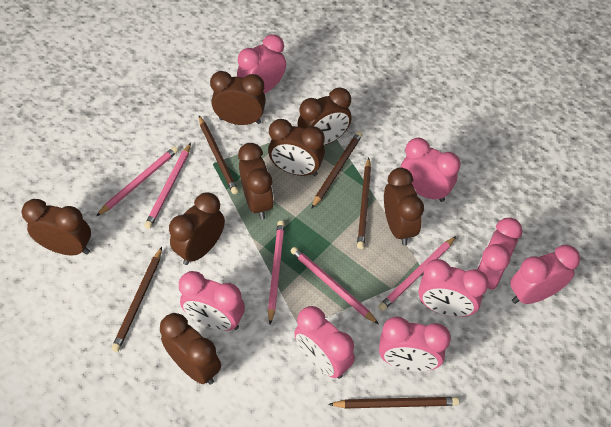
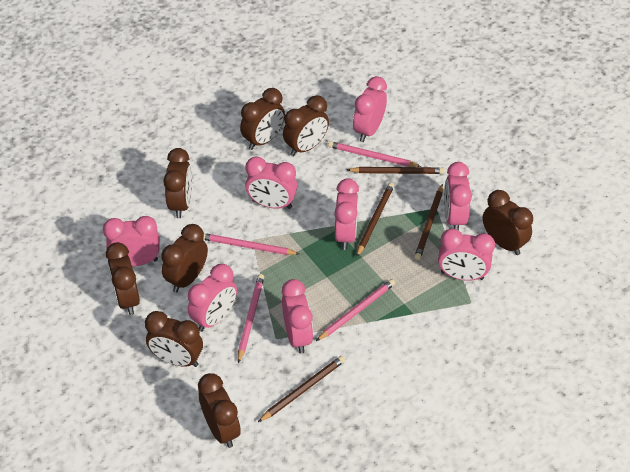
brown pencil: 5 -> 4
pink pencil: 5 -> 4

